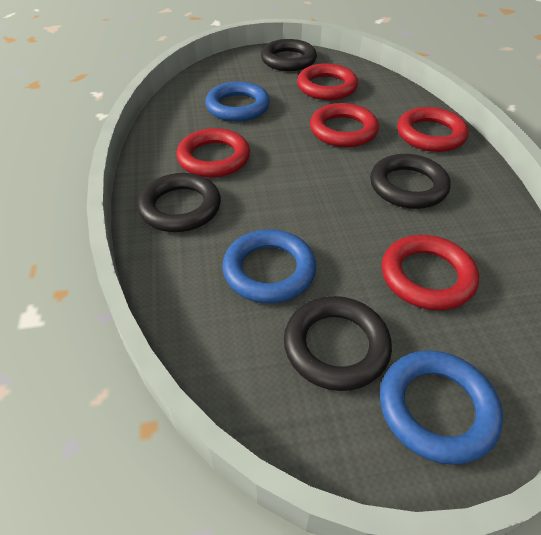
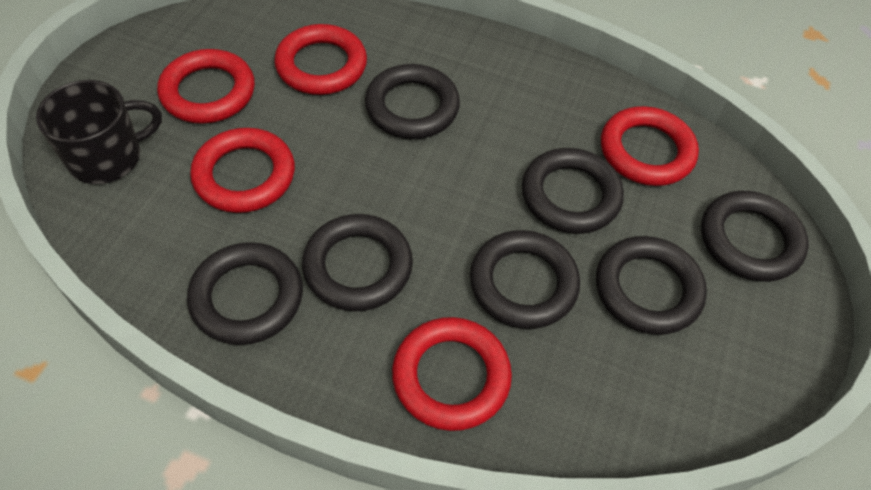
black mug: 0 -> 1
black ring: 4 -> 7
blue ring: 3 -> 0

